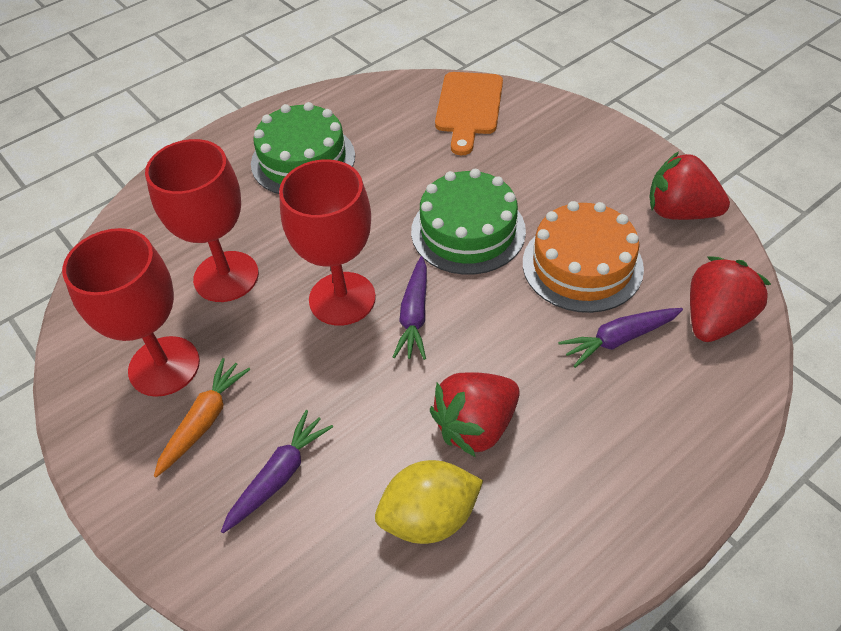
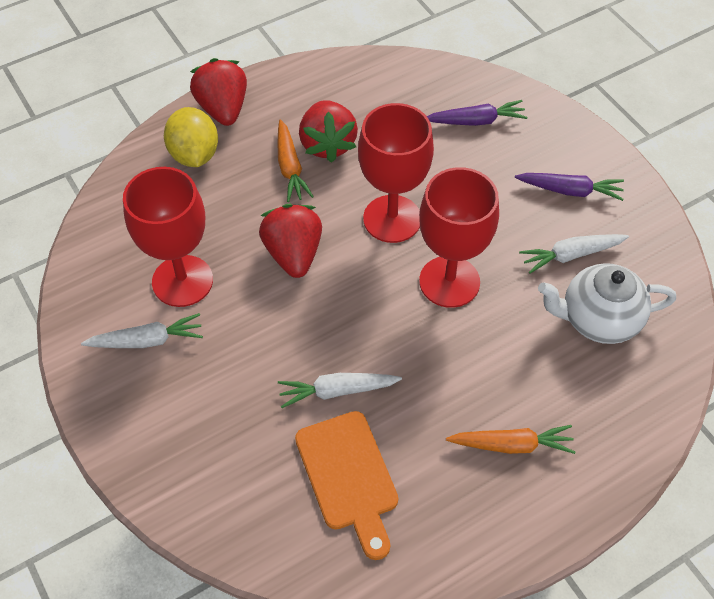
green cake: 2 -> 0
orange cake: 1 -> 0
orange carrot: 1 -> 2
purple carrot: 3 -> 2
white carrot: 0 -> 3
white teapot: 0 -> 1

